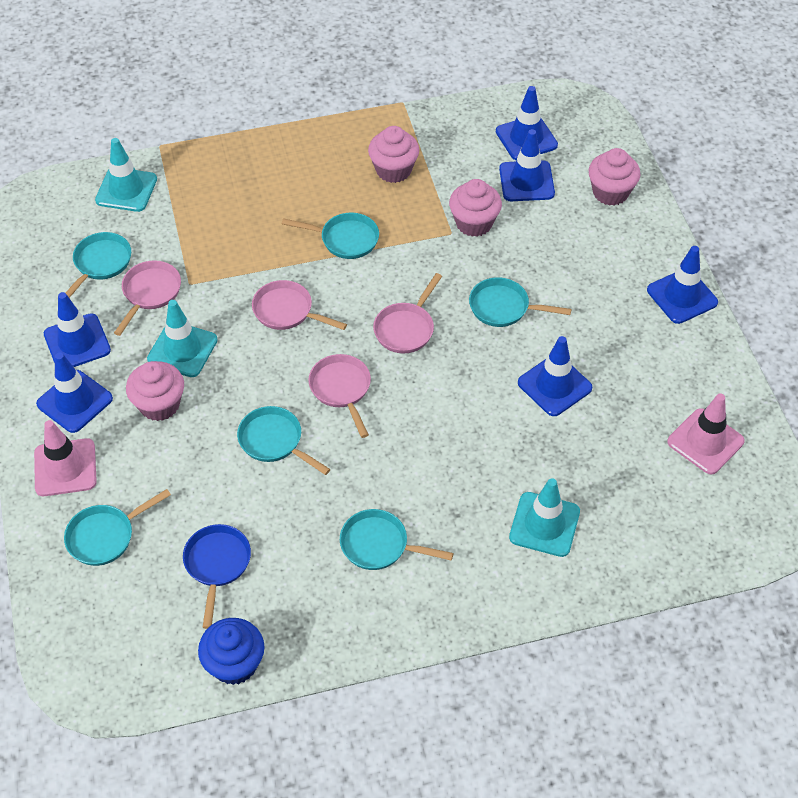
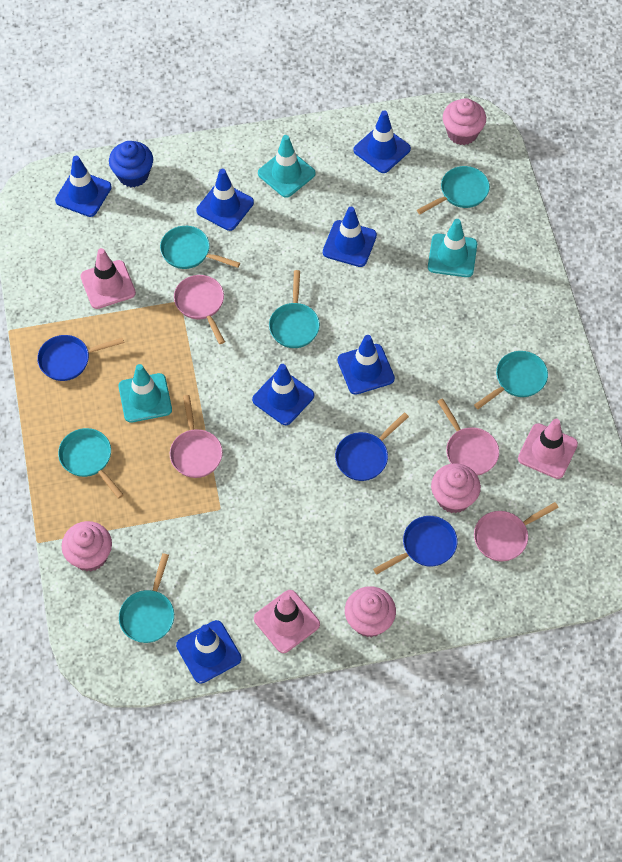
blue pan: 1 -> 3
blue traffic cone: 6 -> 7
pink traffic cone: 2 -> 3

